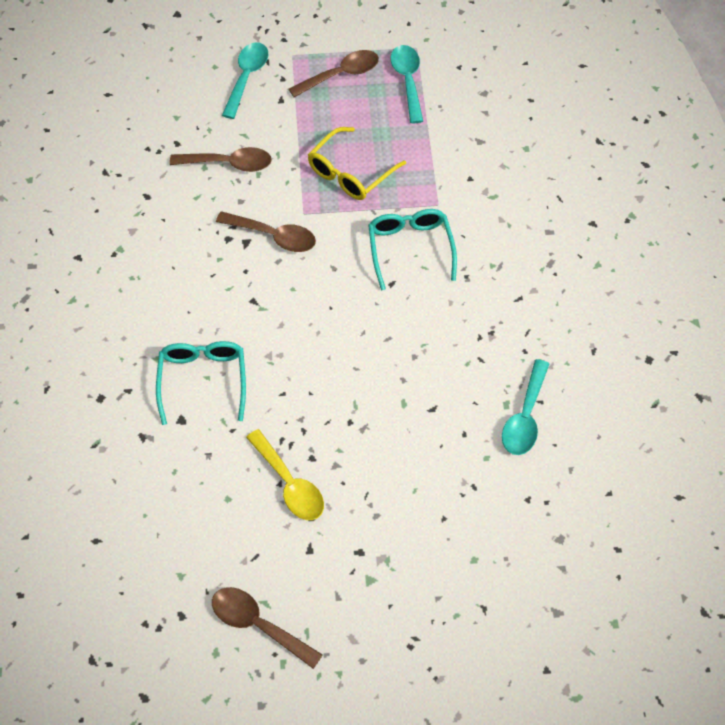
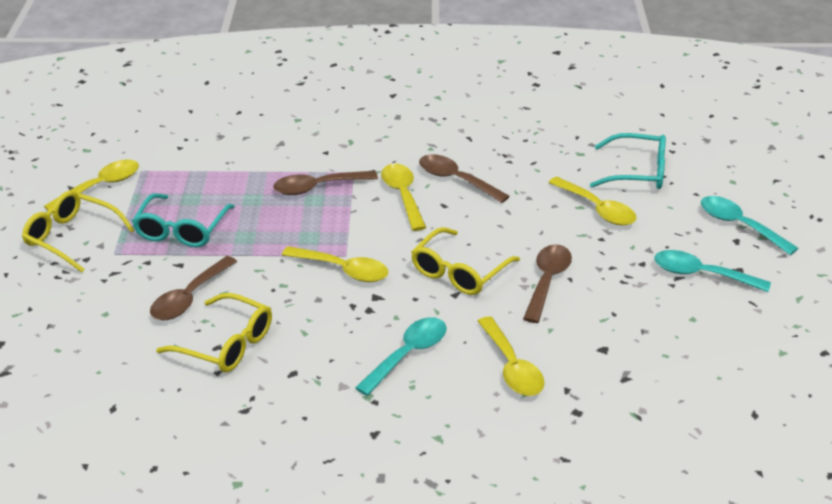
yellow glasses: 1 -> 3
yellow spoon: 1 -> 5

